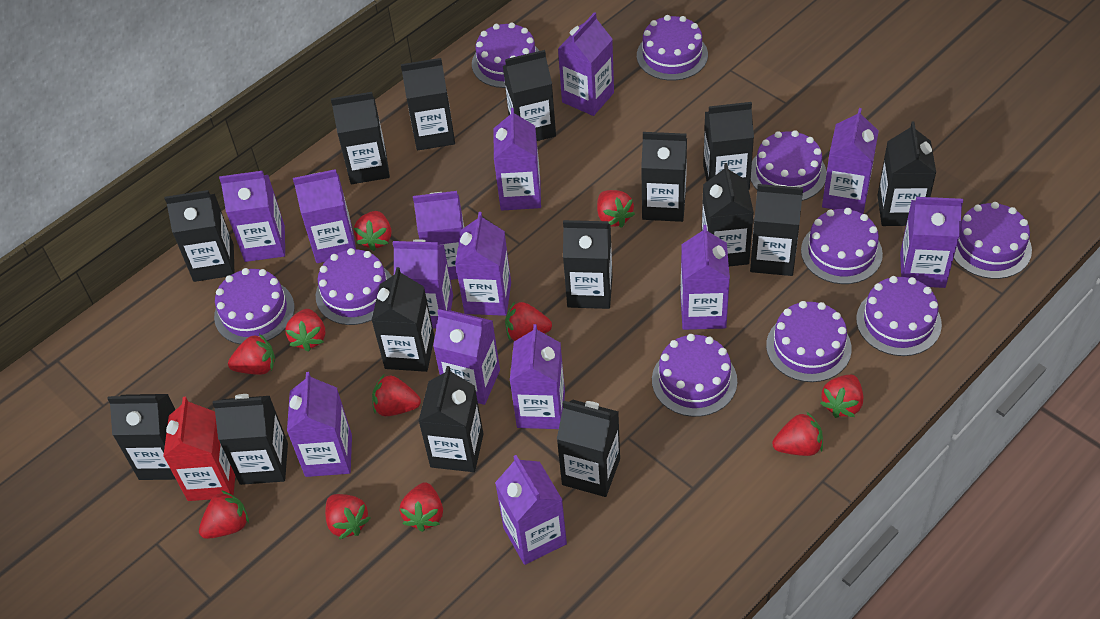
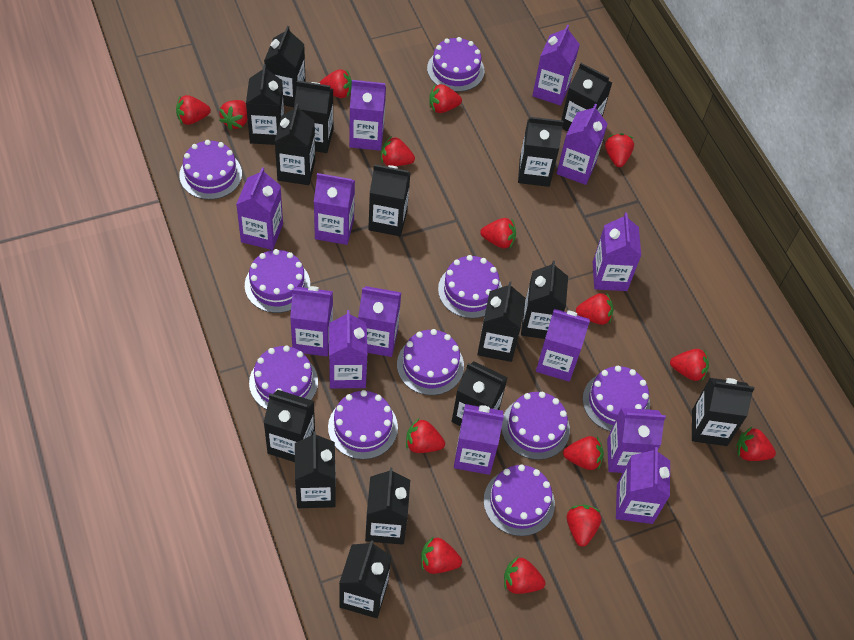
purple carton: 14 -> 13
red carton: 1 -> 0
red strawberry: 11 -> 15

